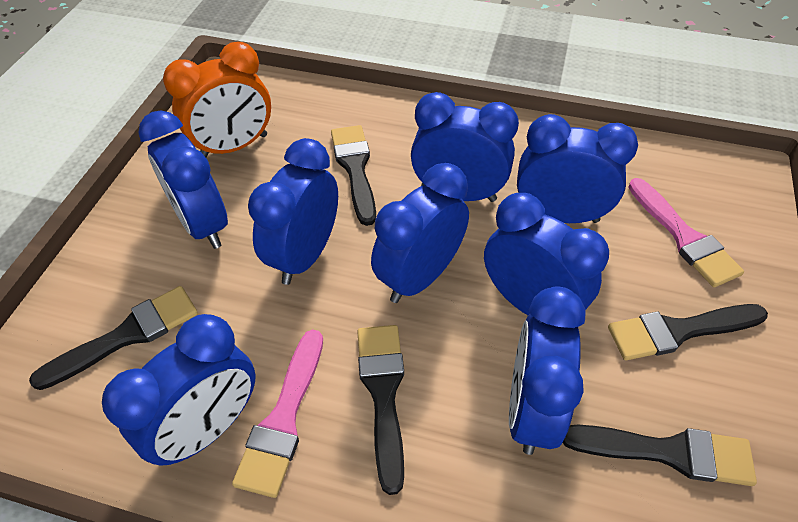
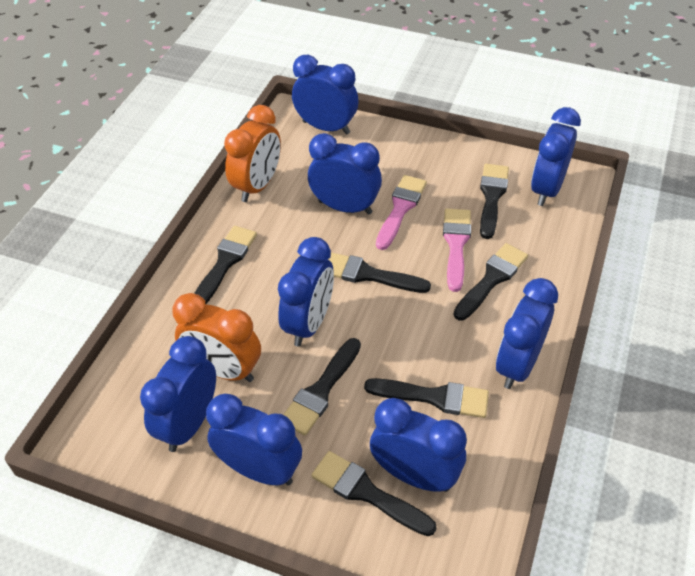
black brush: 5 -> 7
orange clock: 1 -> 2

